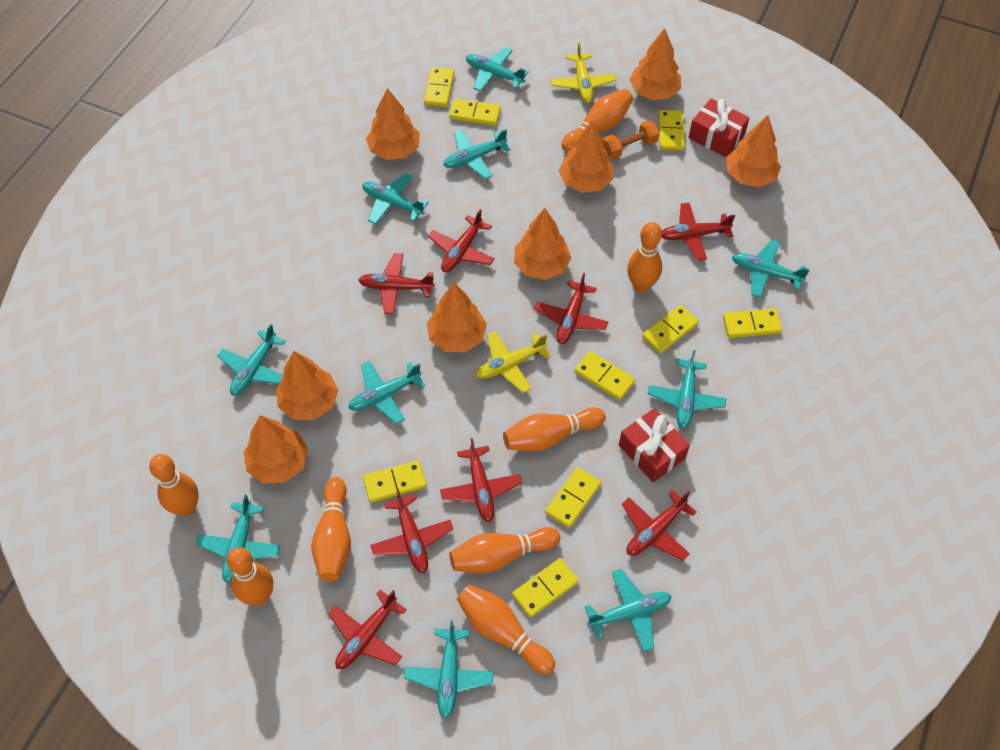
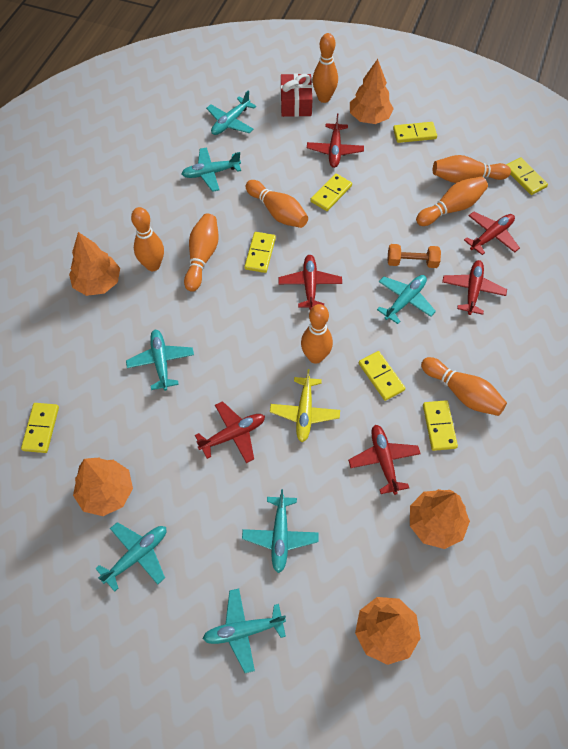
orange tree: 8 -> 5
red gift: 2 -> 1
red plane: 8 -> 6
turquoise plane: 10 -> 7
yellow domino: 9 -> 7
yellow plane: 2 -> 1

